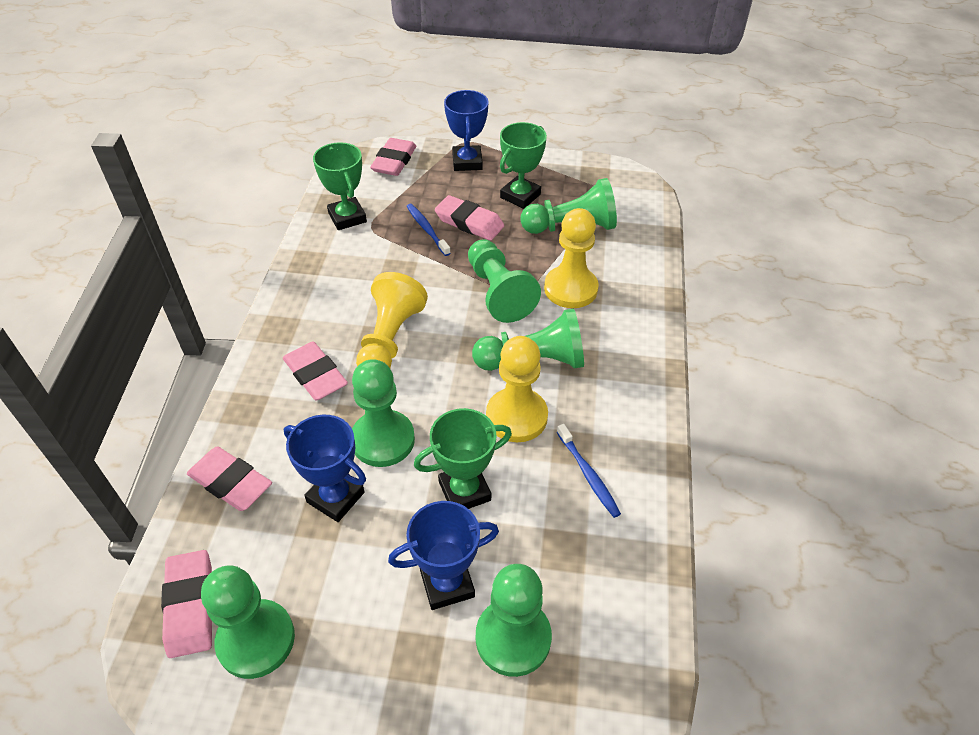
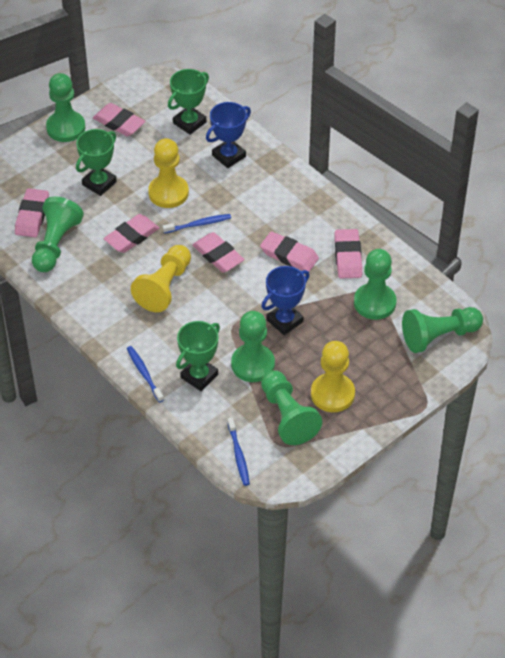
blue toothbrush: 2 -> 3
blue trophy: 3 -> 2
pink eraser: 5 -> 6

